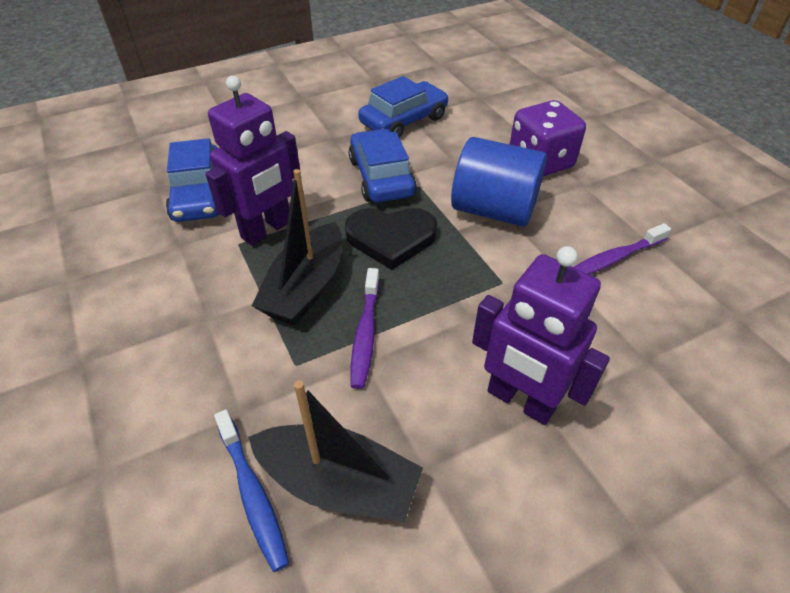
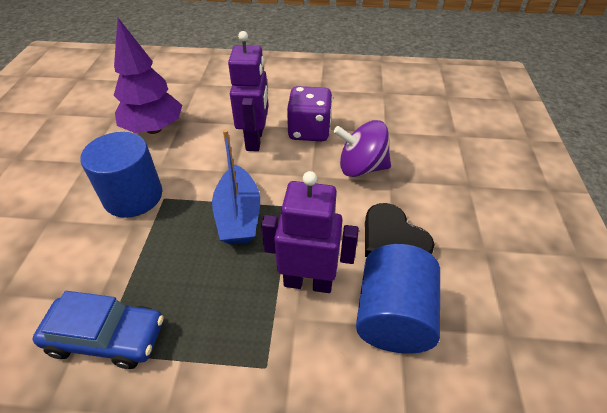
black boat: 2 -> 0
blue boat: 0 -> 1
blue car: 3 -> 1
blue cylinder: 1 -> 2
blue toothbrush: 1 -> 0
purple spinning top: 0 -> 1
purple toothbrush: 2 -> 0
purple tree: 0 -> 1

